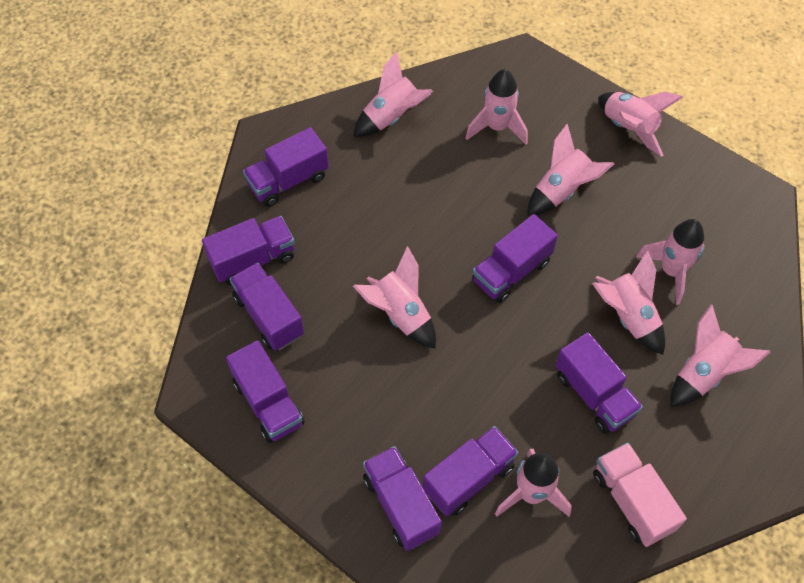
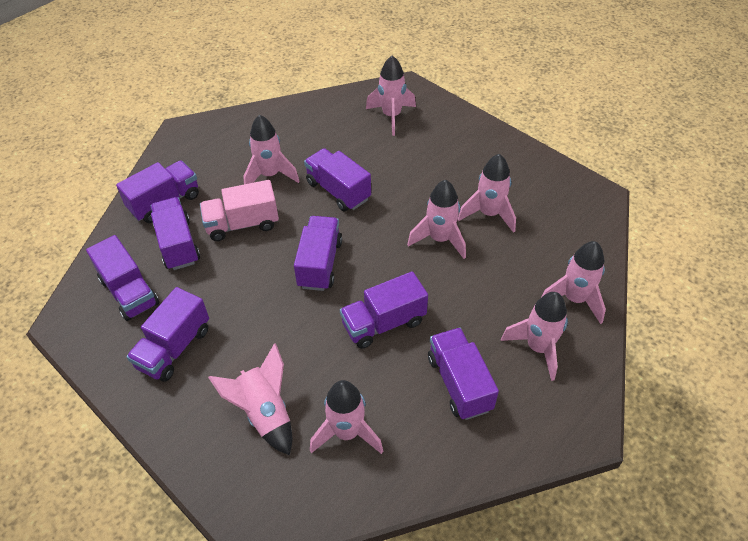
pink rocket: 9 -> 8

